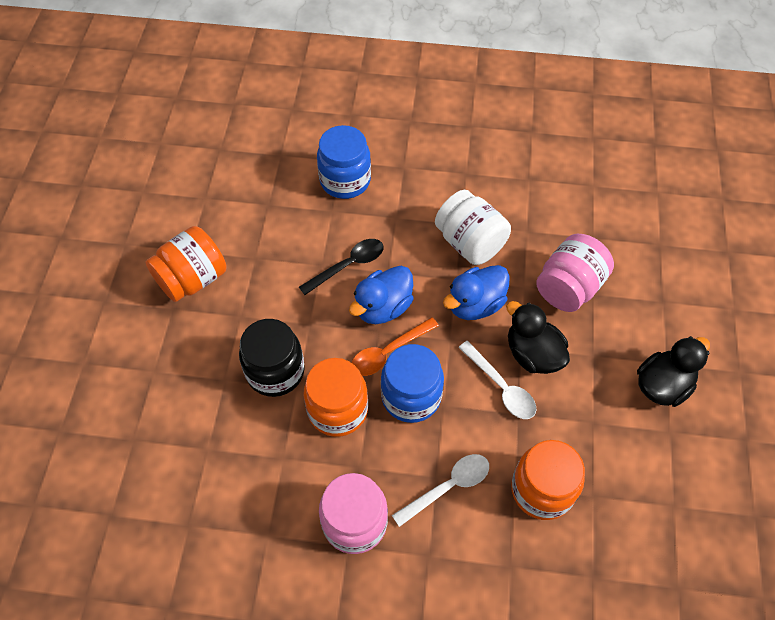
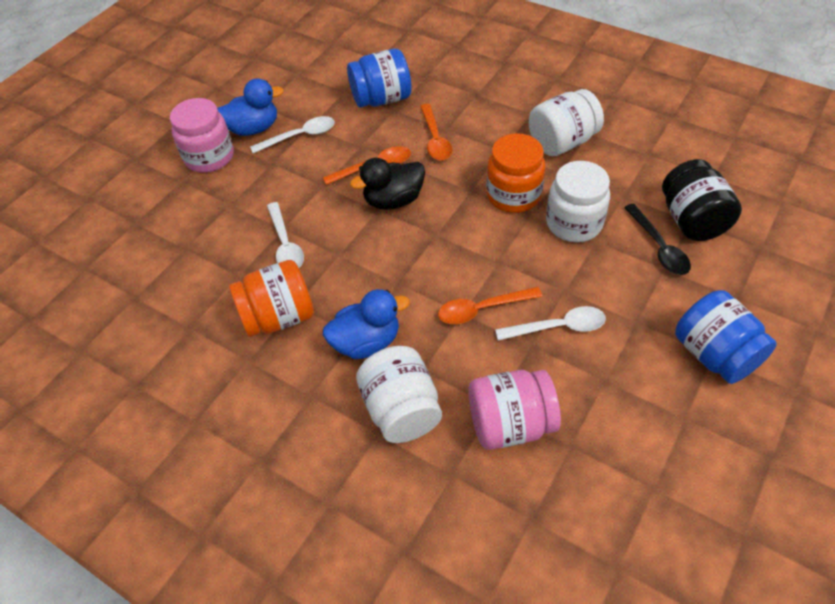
black duck: 2 -> 1
orange jar: 3 -> 2
orange spoon: 1 -> 3
white jar: 1 -> 3
white spoon: 2 -> 3

